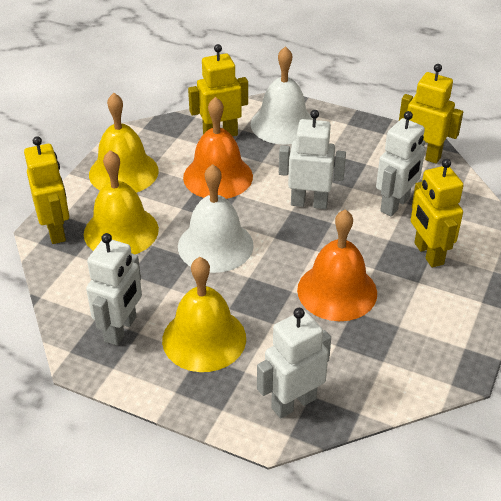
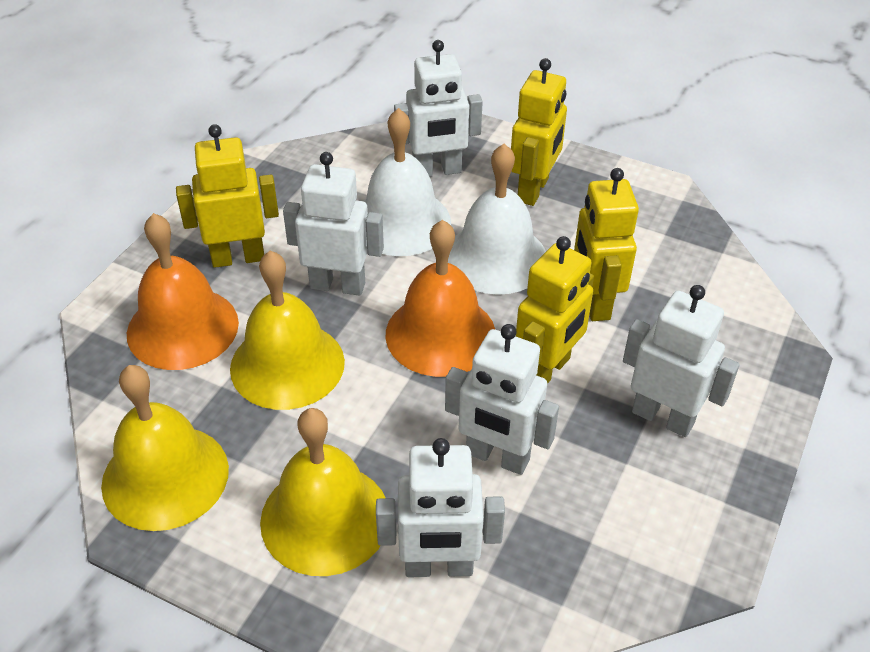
white robot: 4 -> 5

